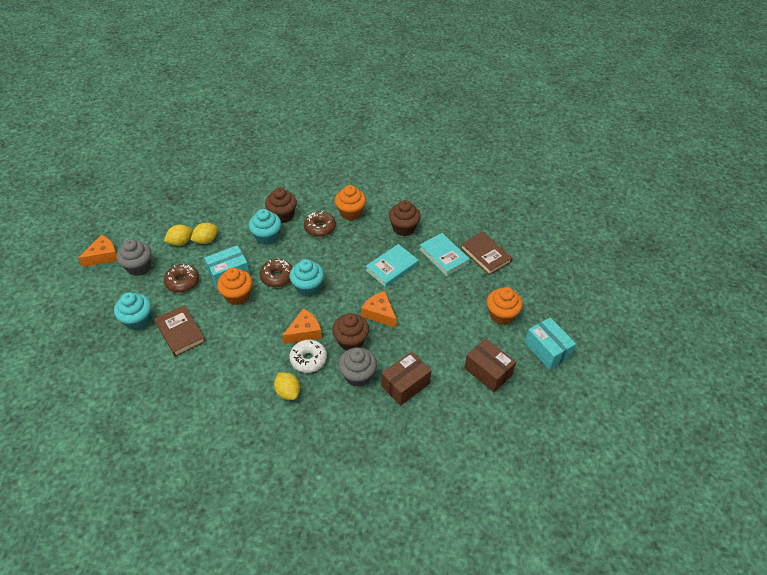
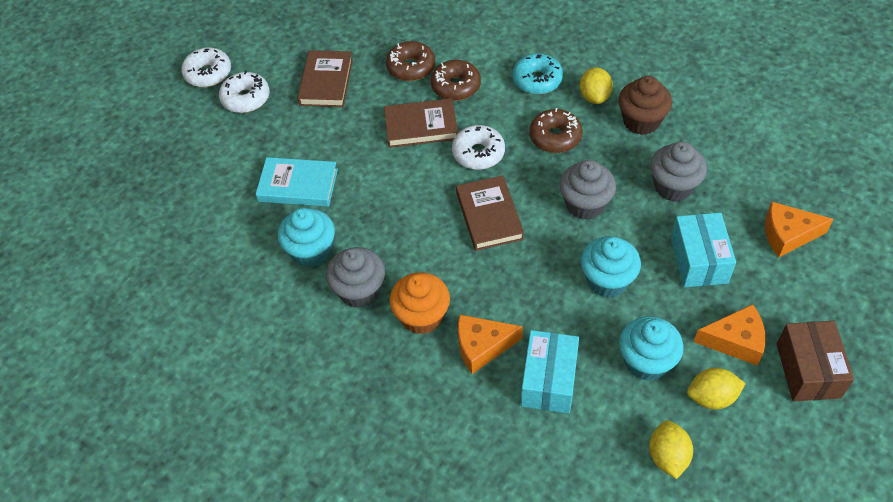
brown book: 2 -> 3
brown box: 2 -> 1
brown cupcake: 3 -> 1
grey cupcake: 2 -> 3
orange cupcake: 3 -> 1
turquoise book: 2 -> 1
turquoise donut: 0 -> 1
white donut: 1 -> 3

